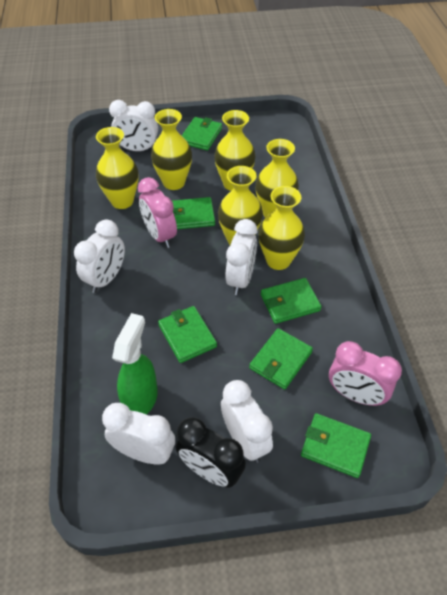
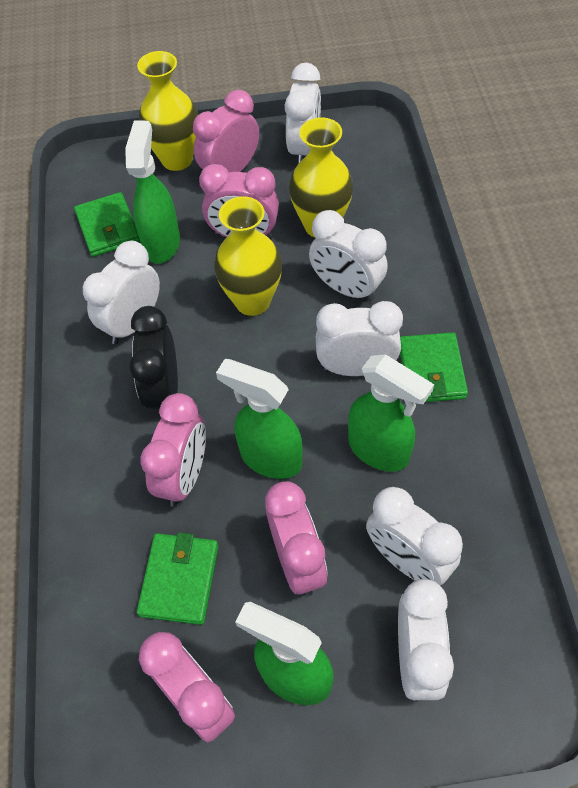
green spray bottle: 1 -> 4
green wallet: 6 -> 3
pink clock: 2 -> 5
white clock: 5 -> 6
yellow vase: 6 -> 3

